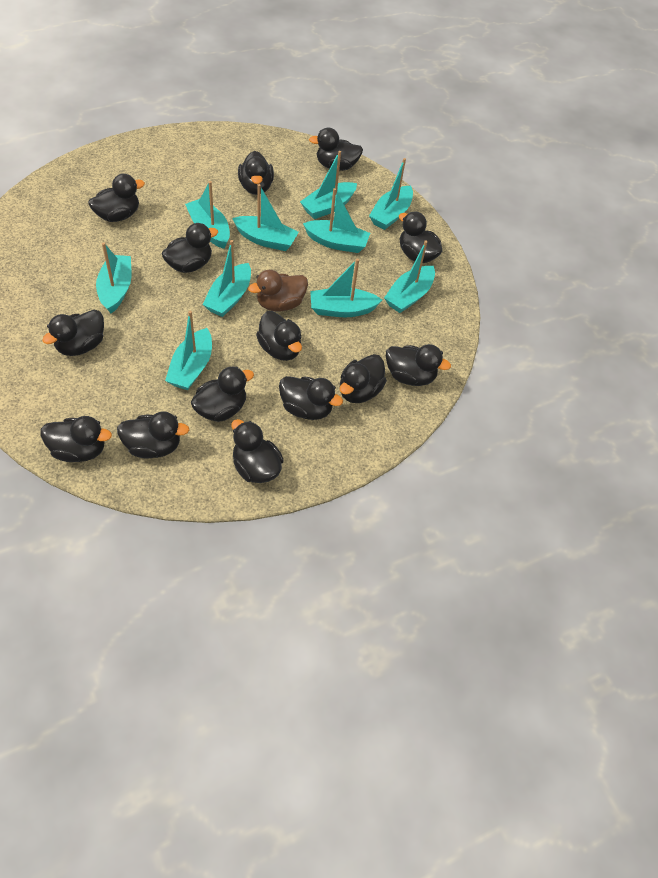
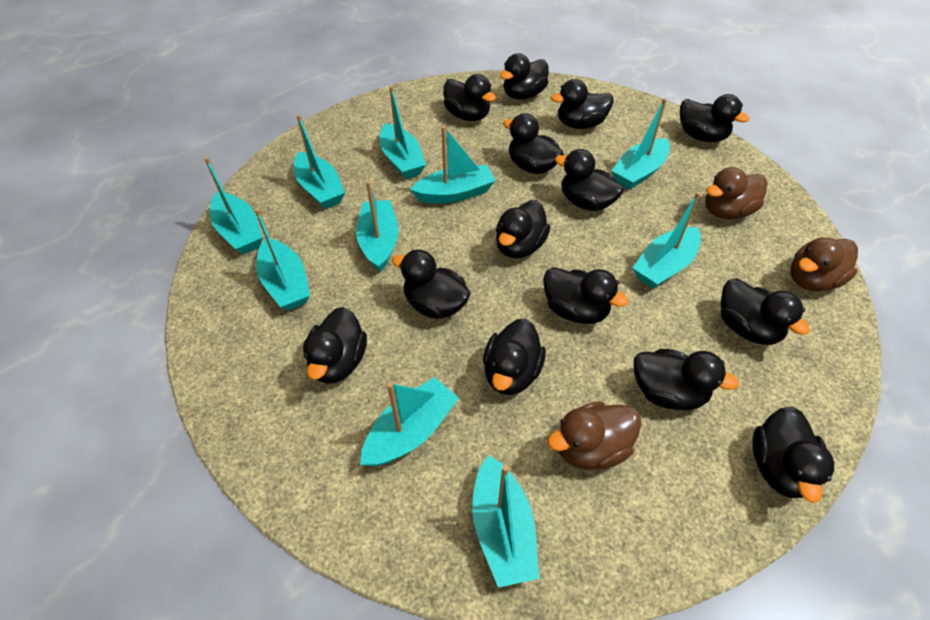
brown duck: 1 -> 3

